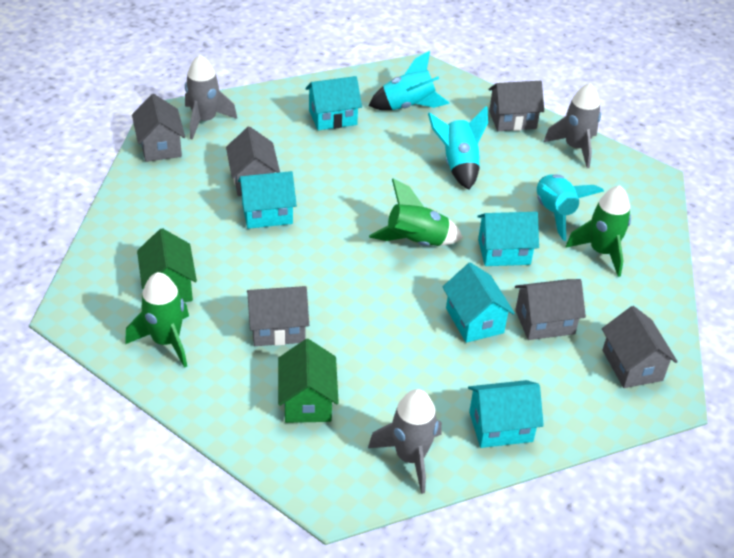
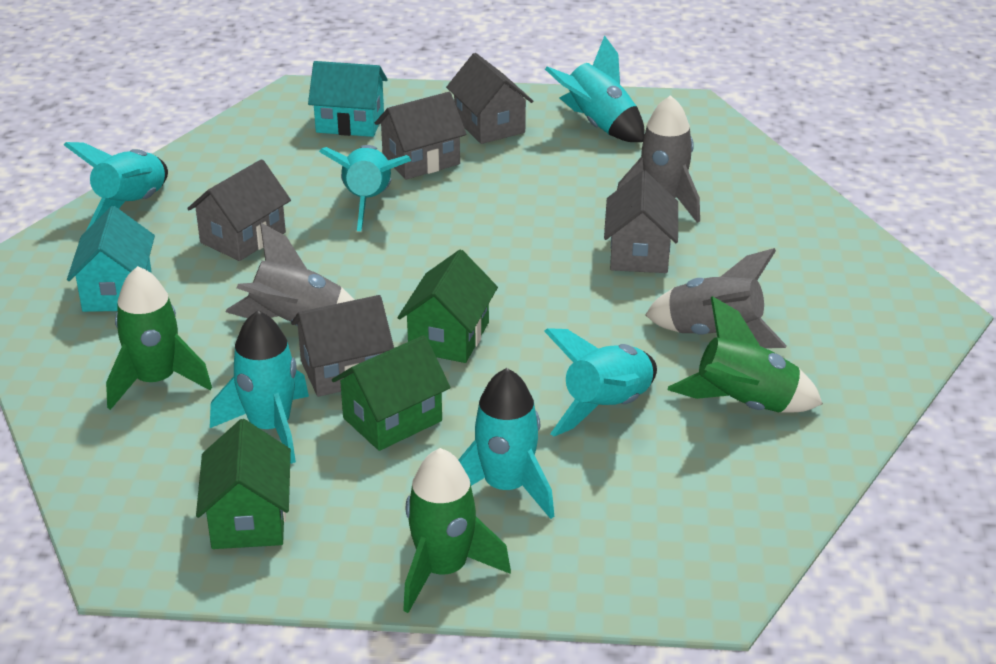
green house: 2 -> 3
grey house: 6 -> 5
turquoise house: 5 -> 2
turquoise rocket: 3 -> 6

